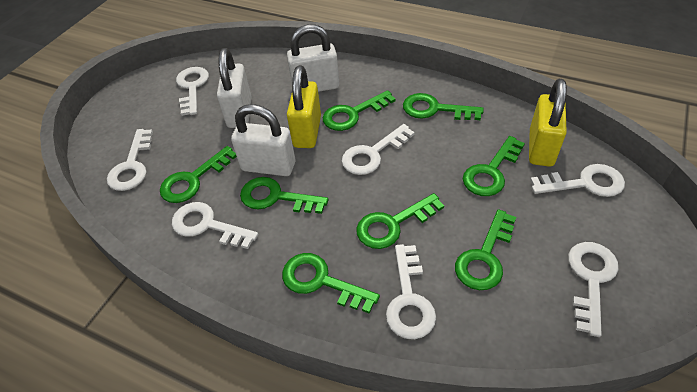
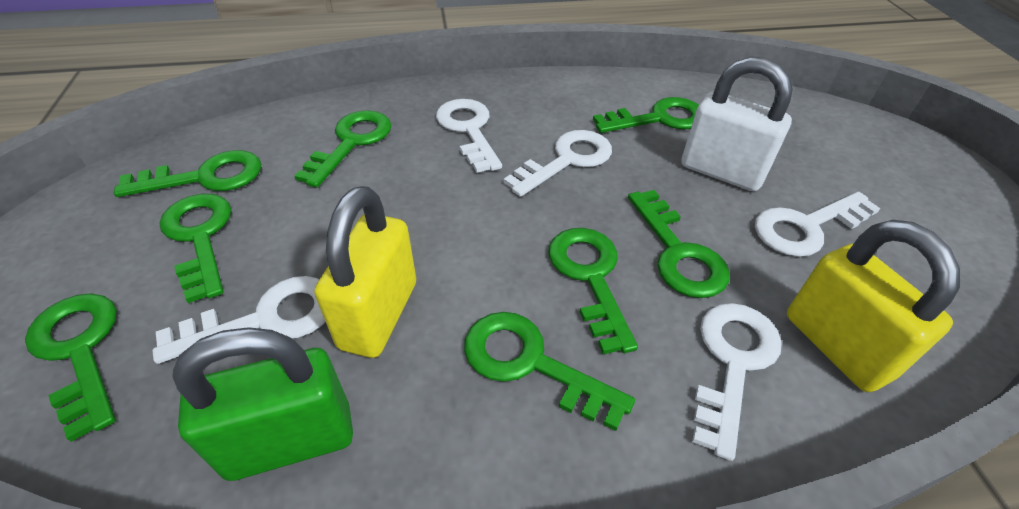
green padlock: 0 -> 1
white key: 7 -> 5
white padlock: 3 -> 1

